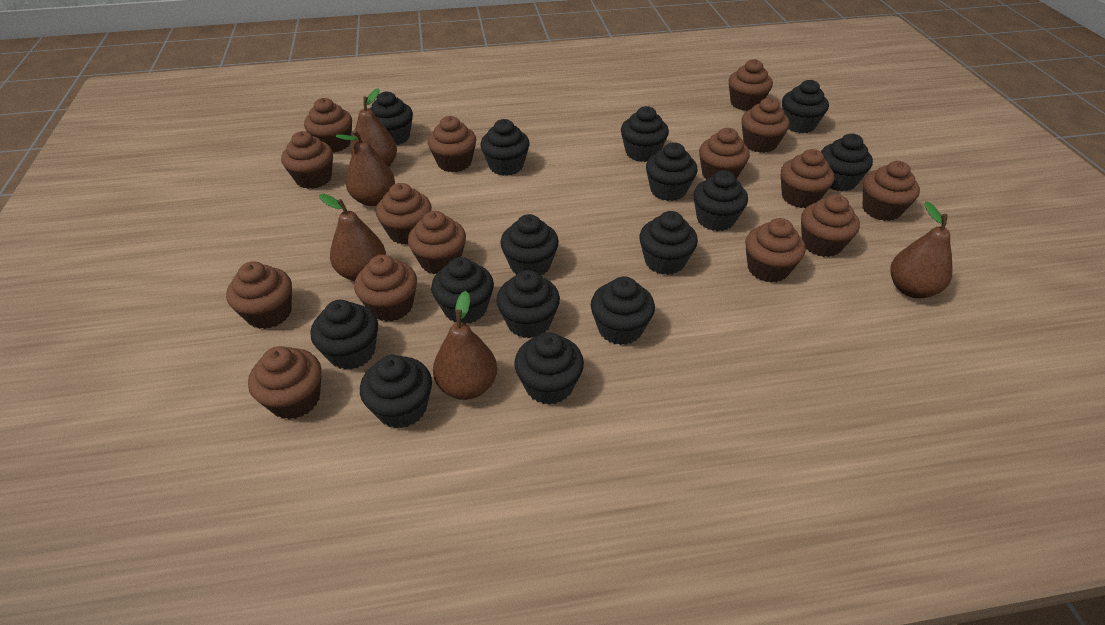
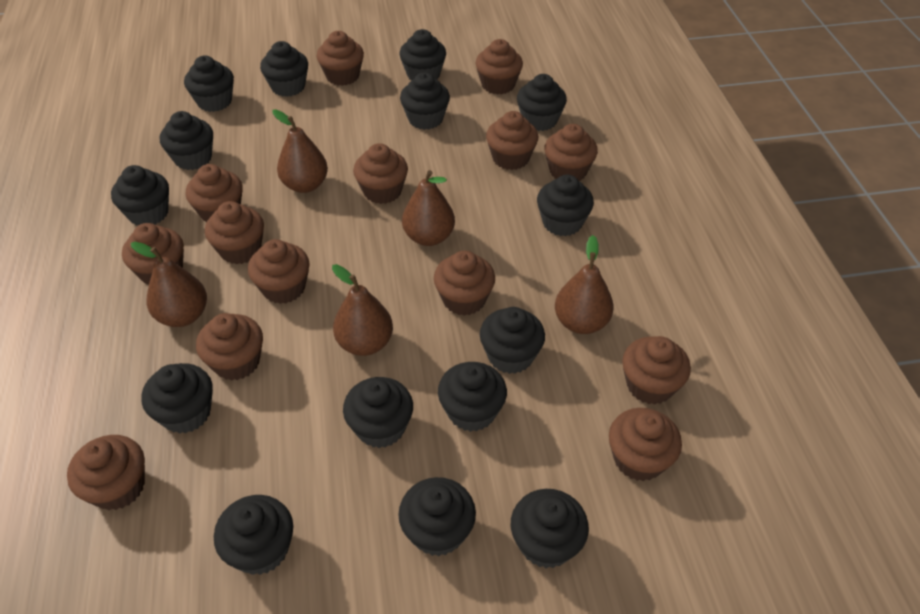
brown cupcake: 15 -> 14

